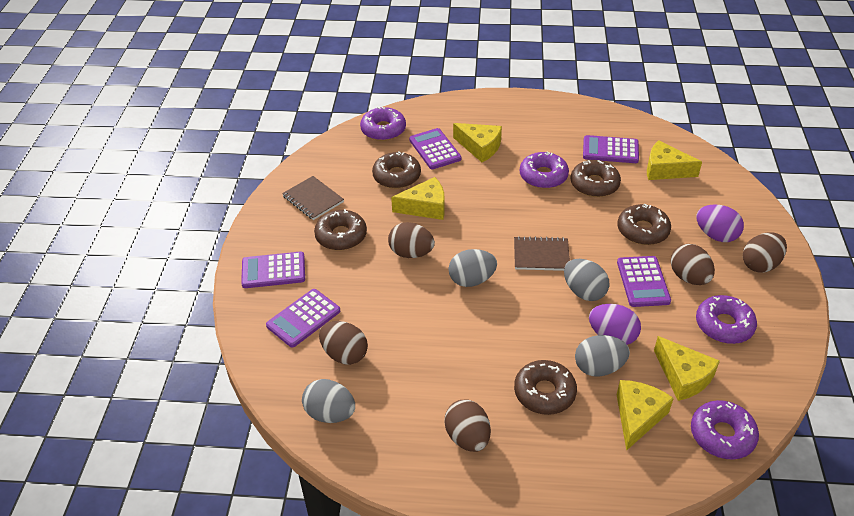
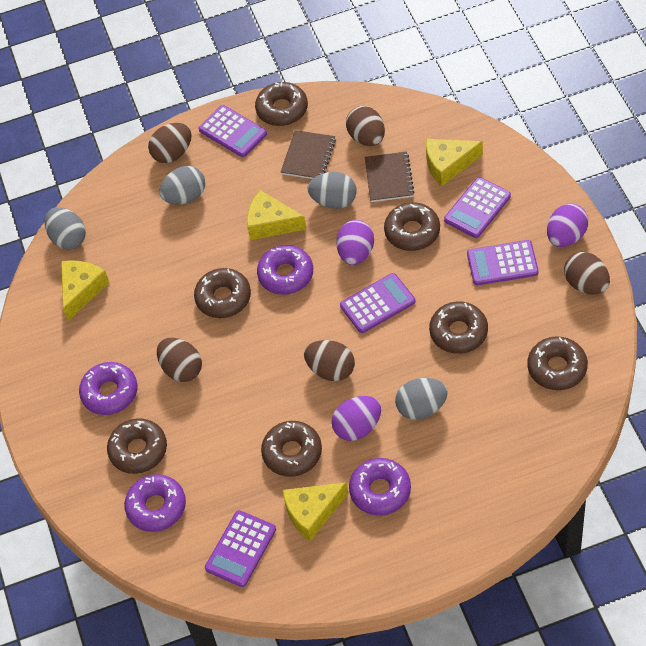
brown donut: 5 -> 7
purple egg: 2 -> 3
yellow cheese: 5 -> 4

